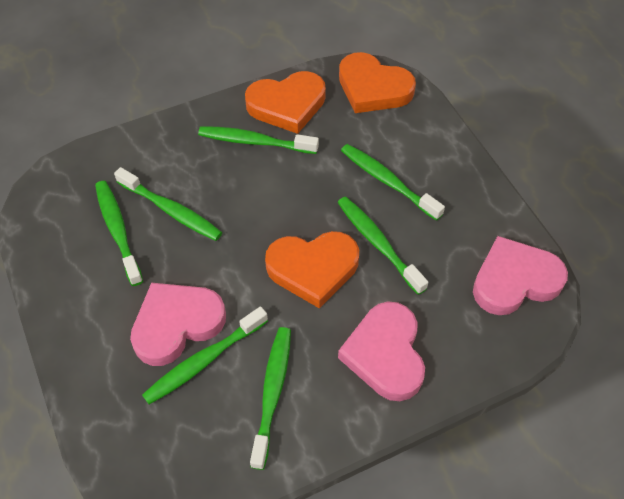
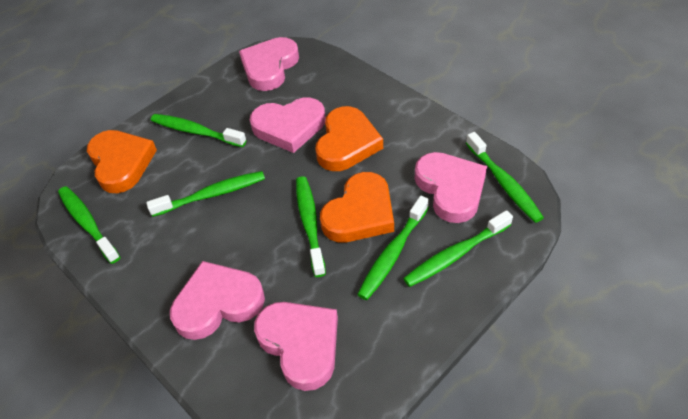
pink heart: 3 -> 5

